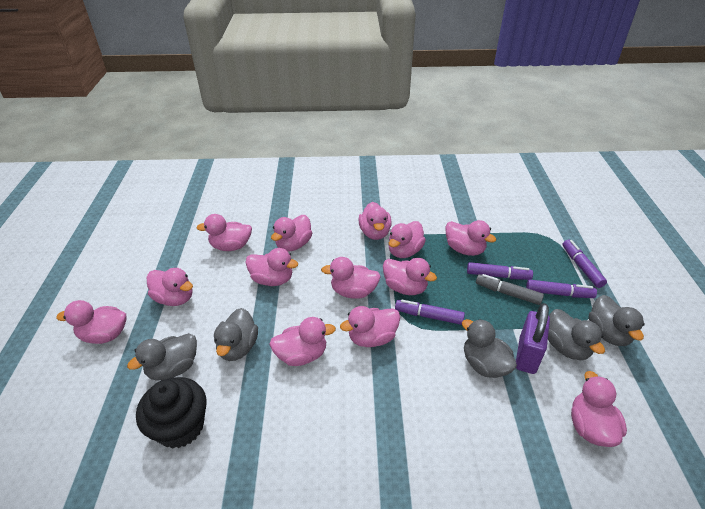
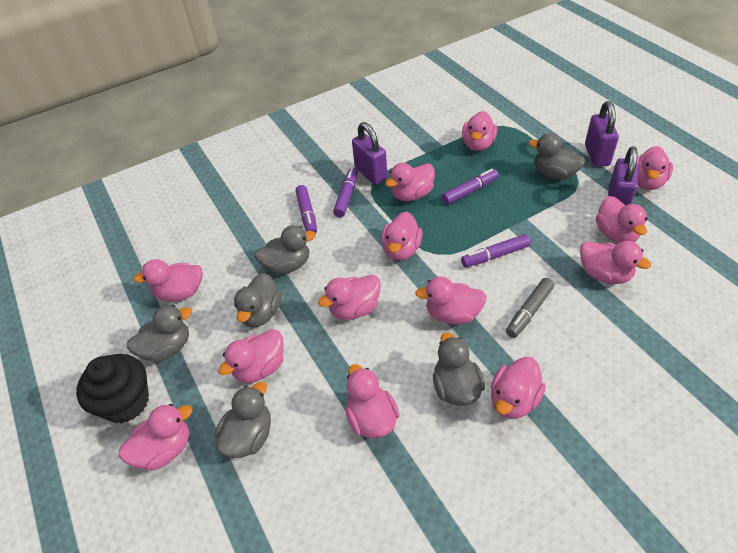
grey duck: 5 -> 6
purple padlock: 1 -> 3

